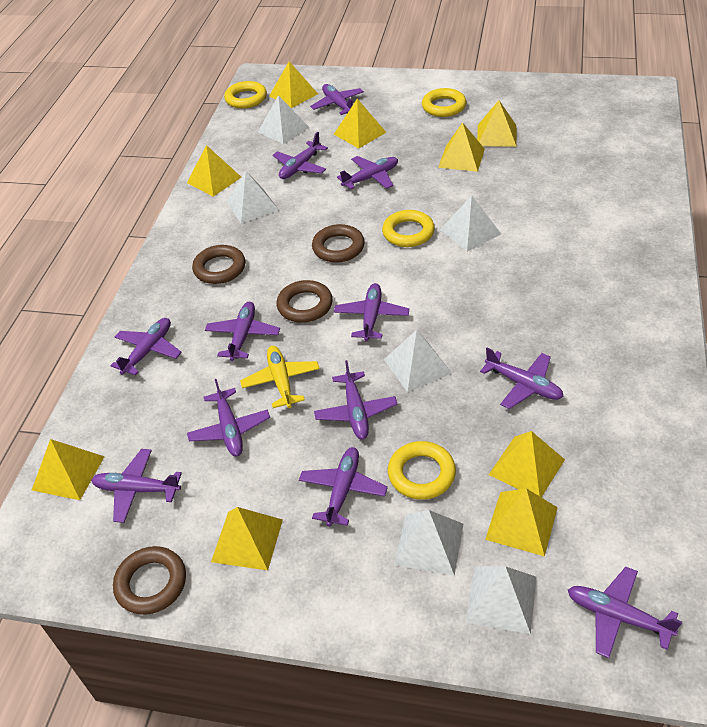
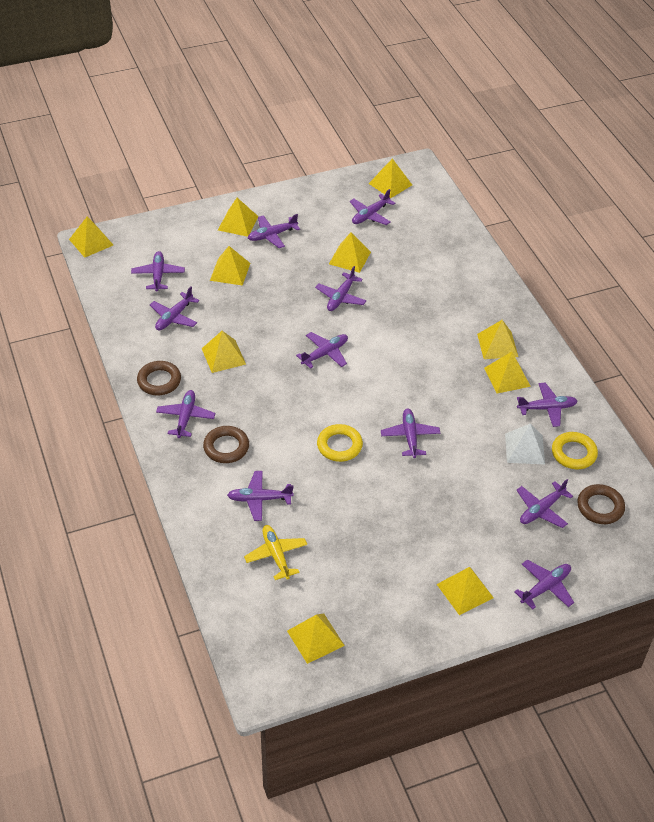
brown ring: 4 -> 3
white pyramid: 6 -> 1
yellow pyramid: 9 -> 10
yellow ring: 4 -> 2

